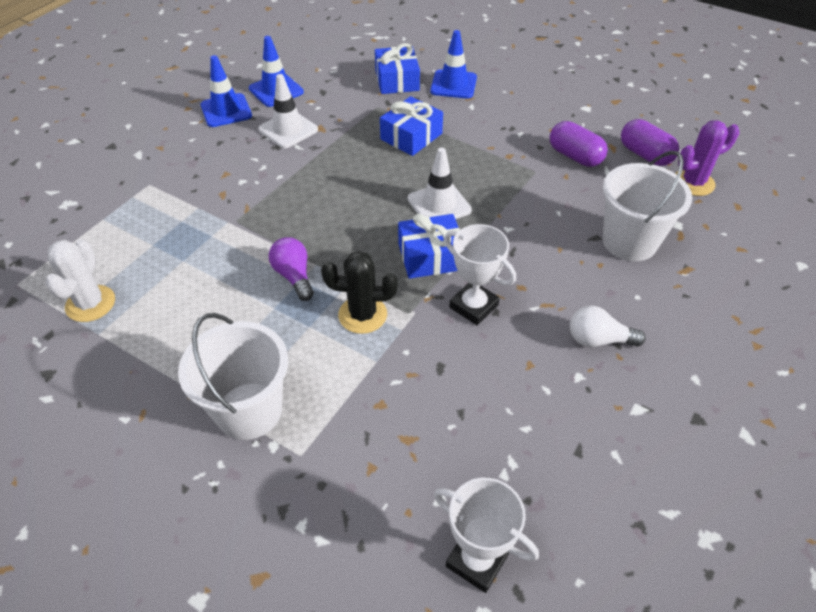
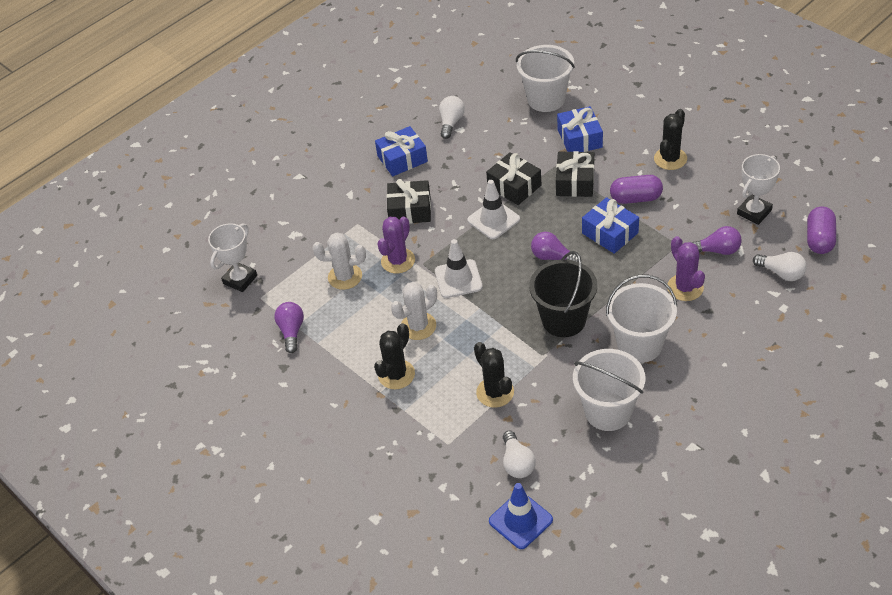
black bucket: 0 -> 1
black cactus: 1 -> 3
black gift: 0 -> 3
blue traffic cone: 3 -> 1
purple cactus: 1 -> 2
purple light bulb: 1 -> 3
white bucket: 2 -> 3
white cactus: 1 -> 2
white light bulb: 1 -> 3

